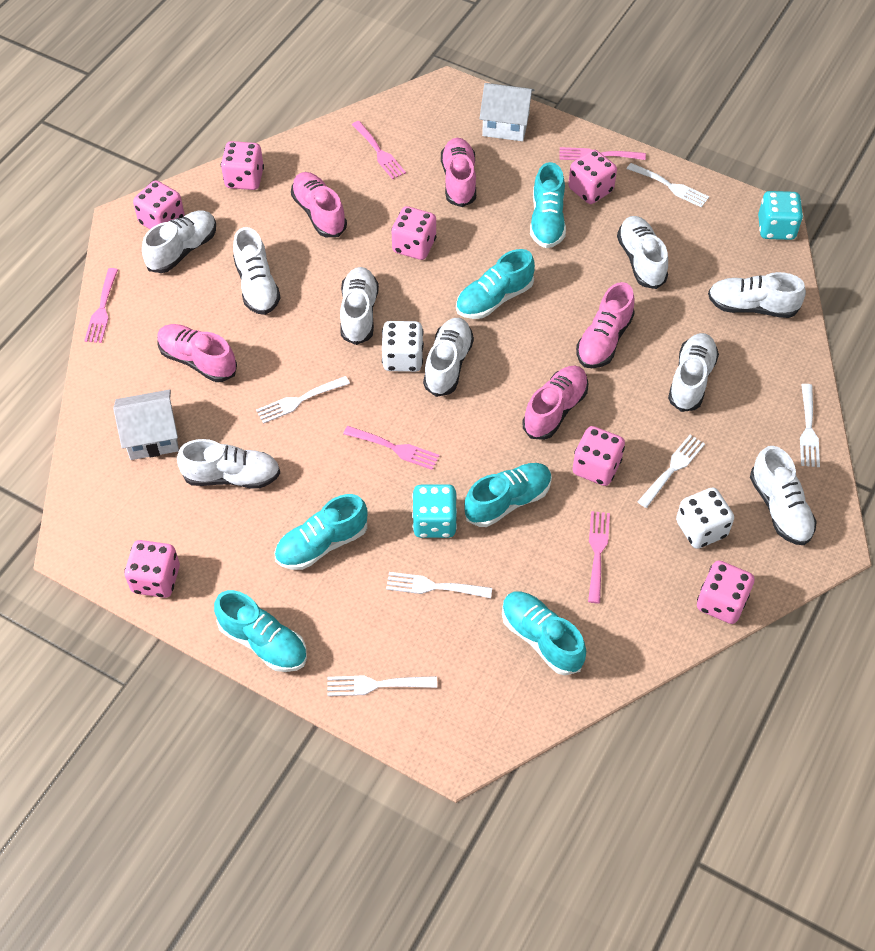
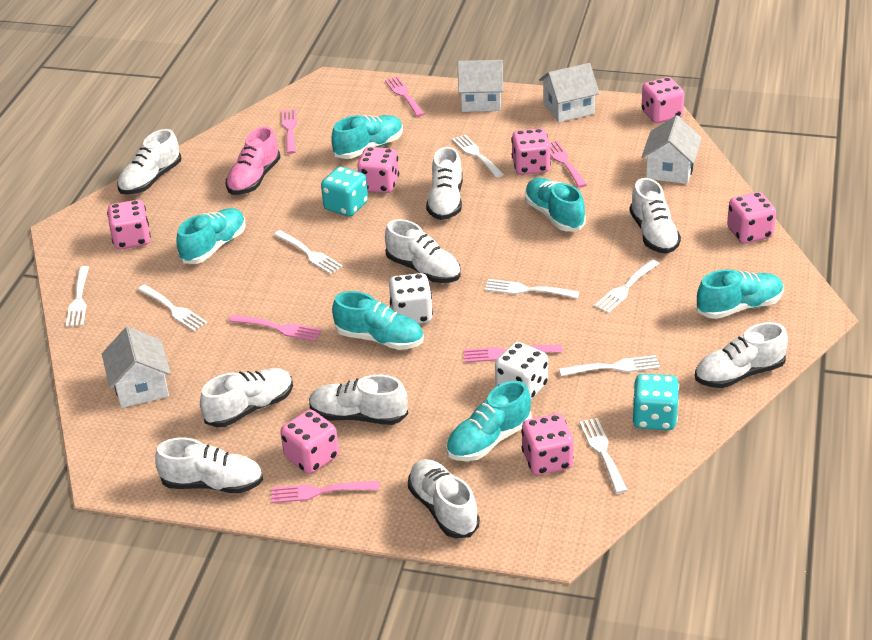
pink fork: 5 -> 6
pink shoe: 5 -> 1
white fork: 6 -> 8
white house: 2 -> 4

